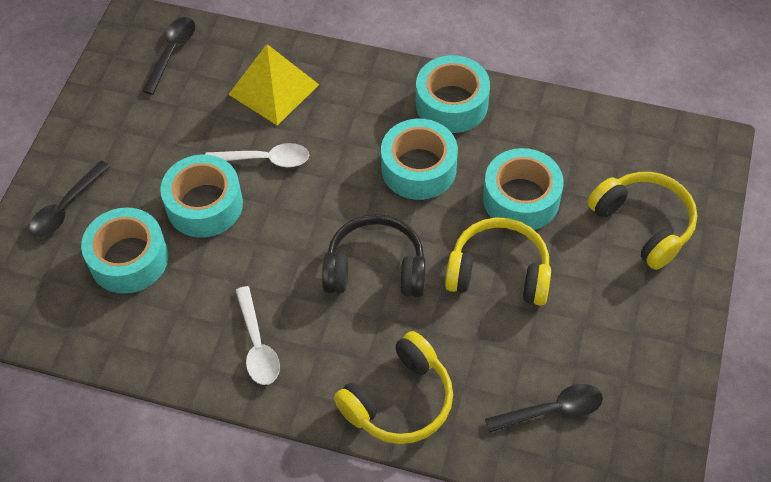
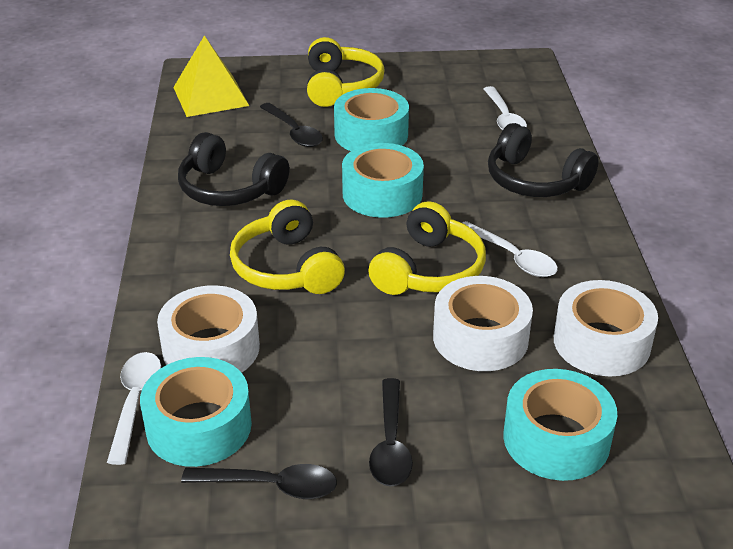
black headphones: 1 -> 2
turquoise tape: 5 -> 4
white spoon: 2 -> 3
white tape: 0 -> 3

